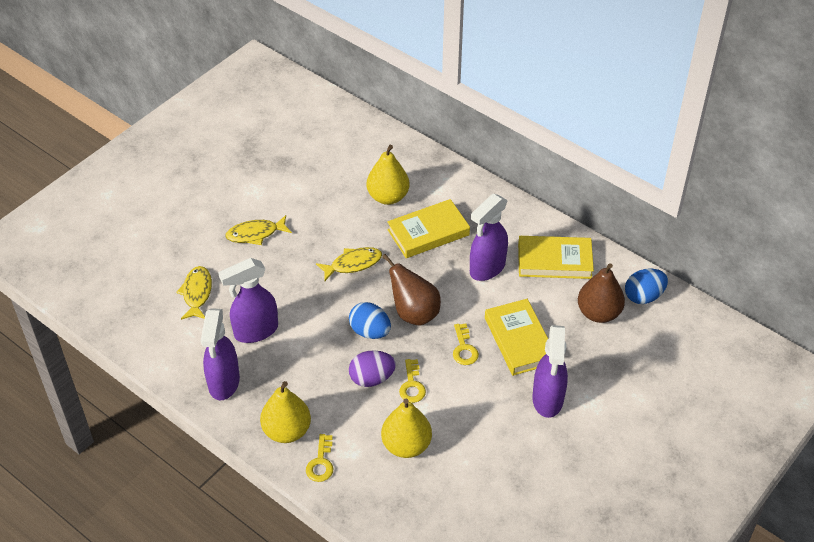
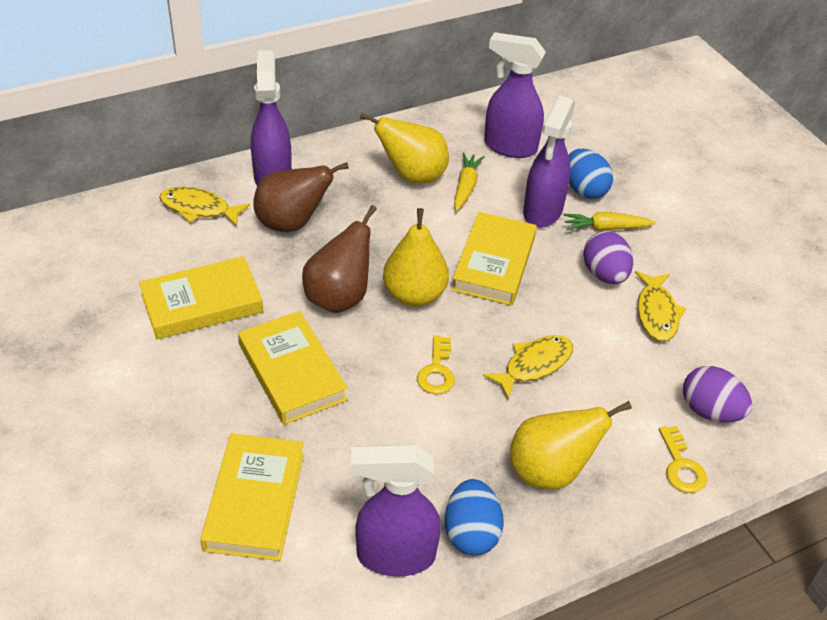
purple egg: 1 -> 2
yellow book: 3 -> 4
yellow carrot: 0 -> 2
yellow key: 3 -> 2

